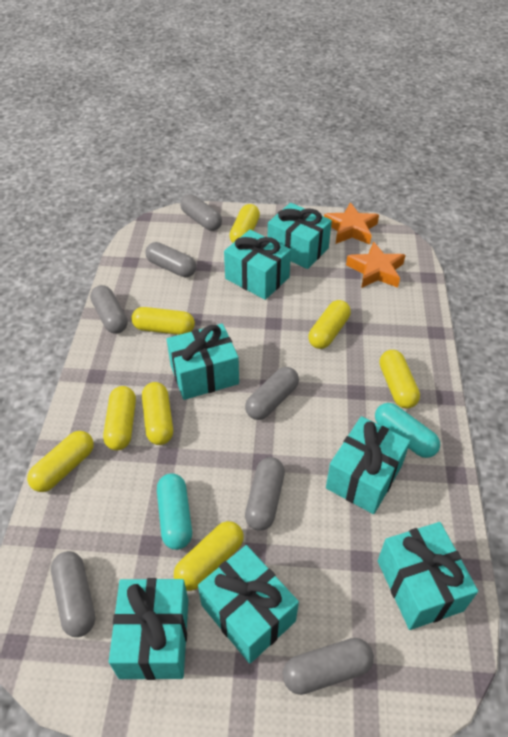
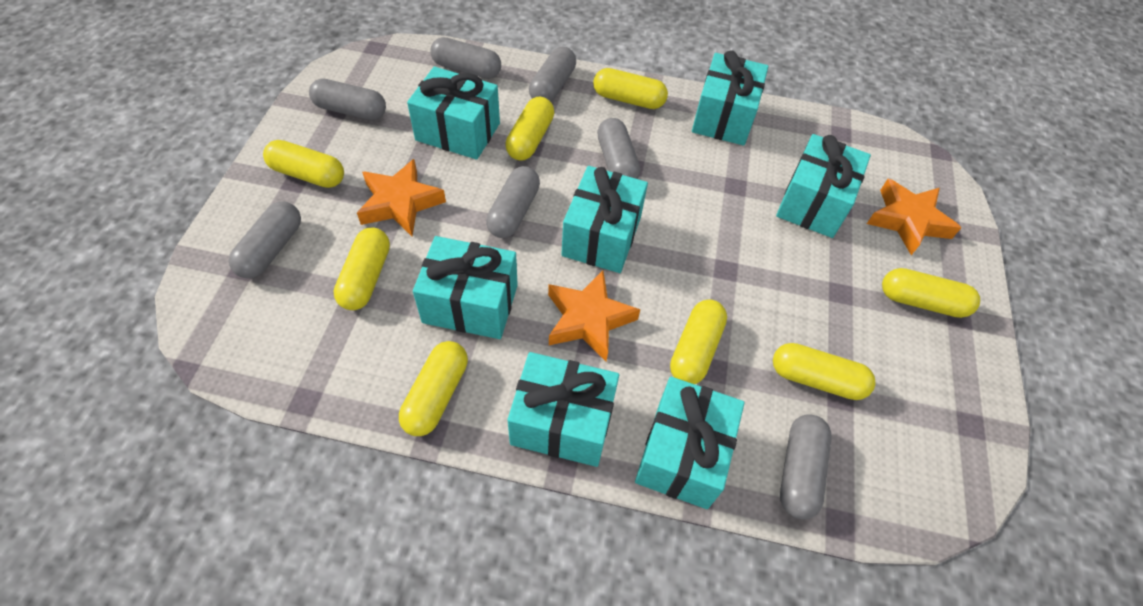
orange star: 2 -> 3
turquoise capsule: 2 -> 0

